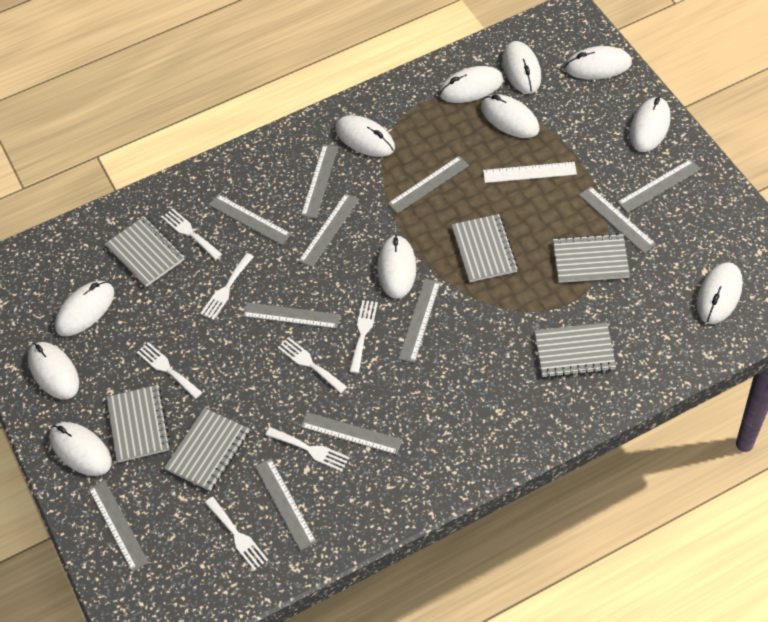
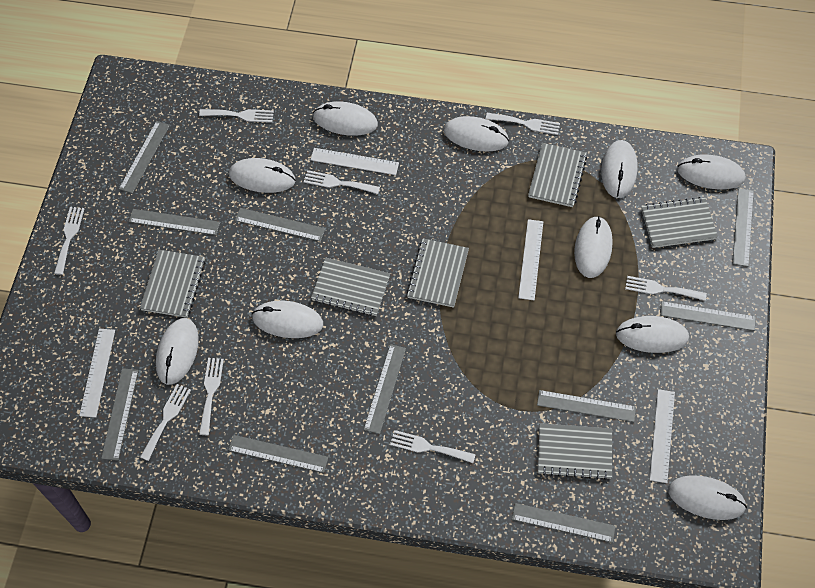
grey ruler: 11 -> 10
white fork: 7 -> 8
white mouse: 11 -> 10
white ruler: 1 -> 4

